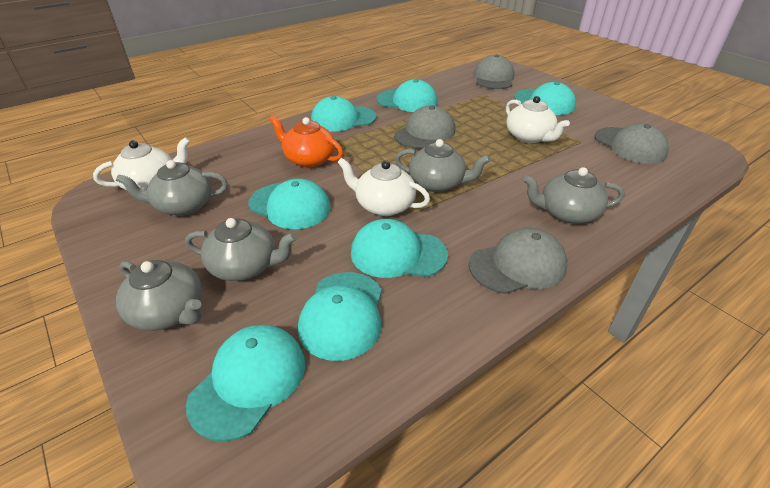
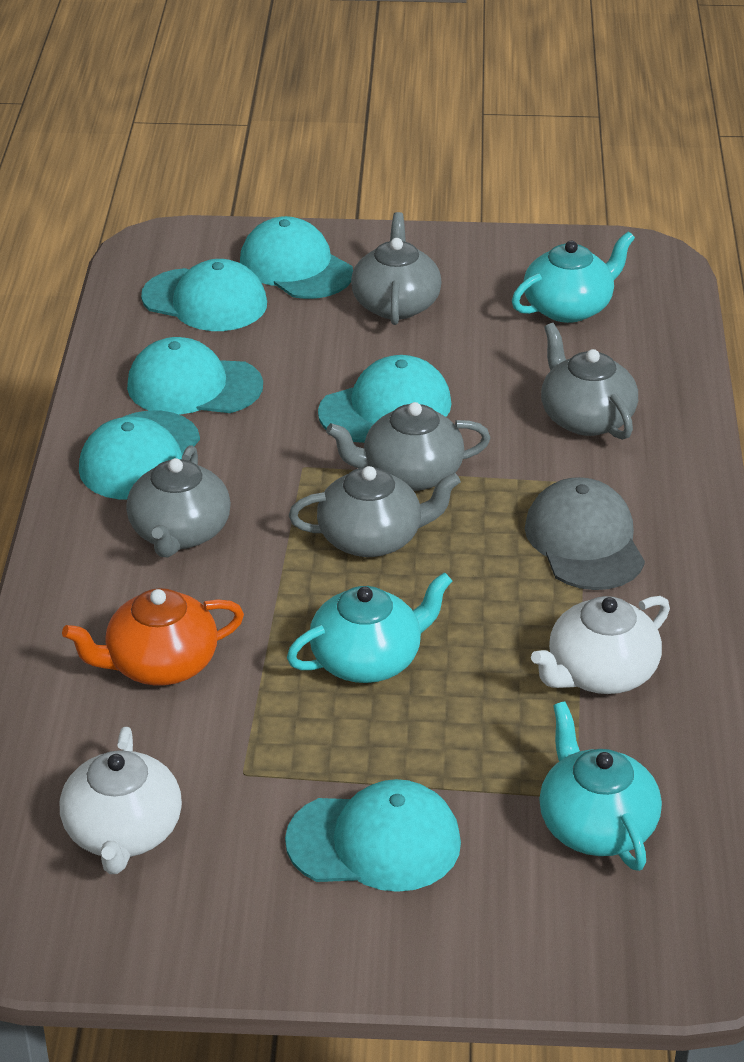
grey cap: 4 -> 1
turquoise cap: 7 -> 6
turquoise teapot: 0 -> 3
white teapot: 3 -> 2

